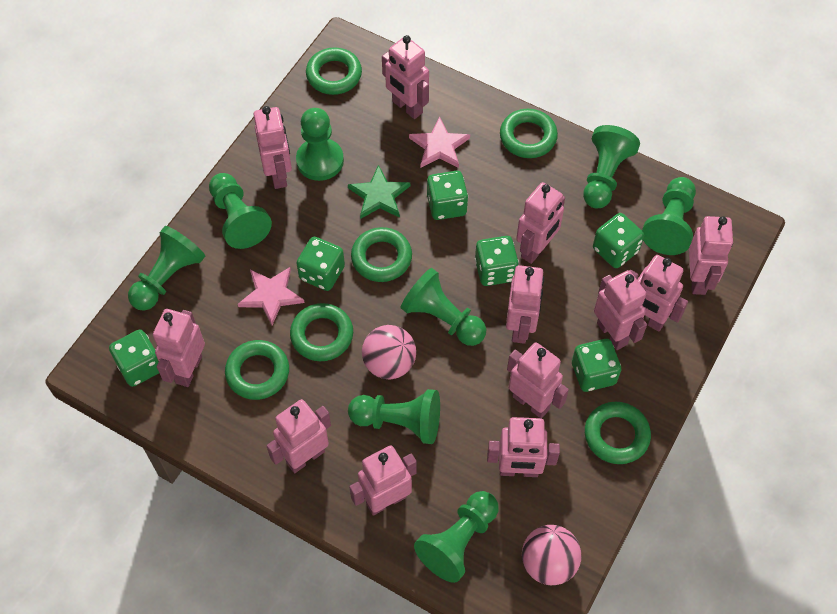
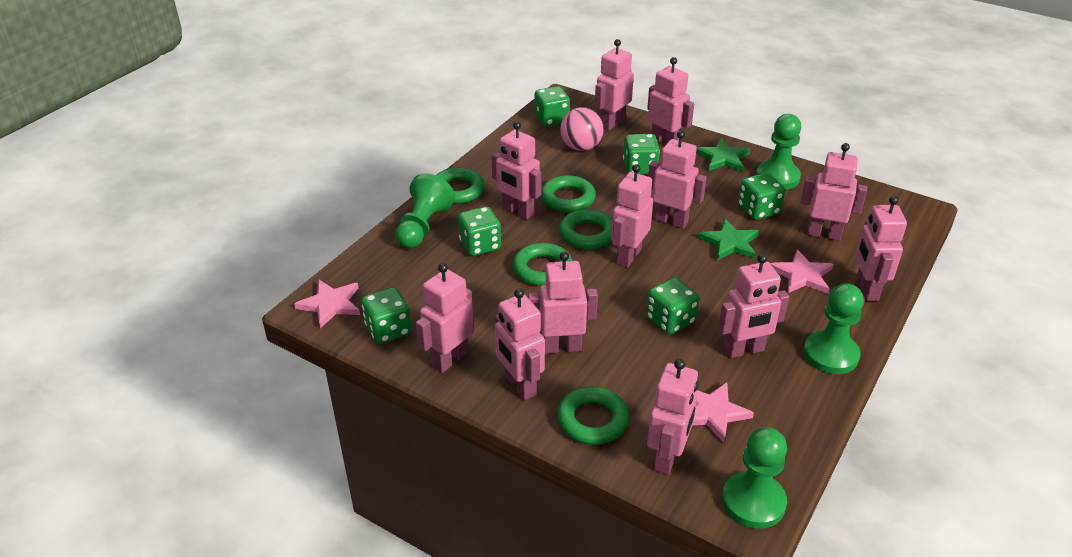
green pawn: 8 -> 4
green ring: 6 -> 5
green star: 1 -> 2
pink ball: 2 -> 1
pink star: 2 -> 3

